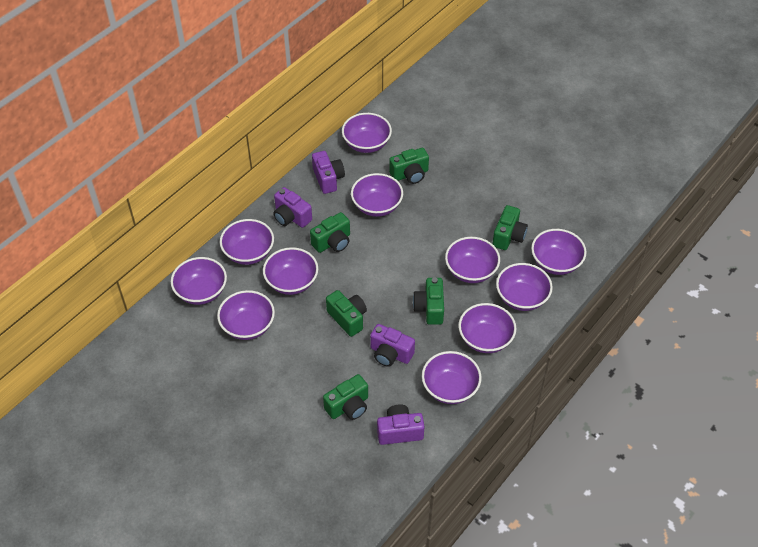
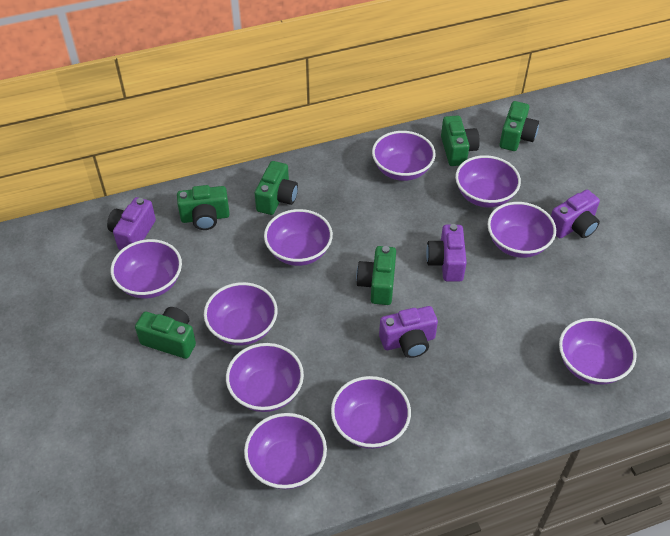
purple bowl: 11 -> 10

